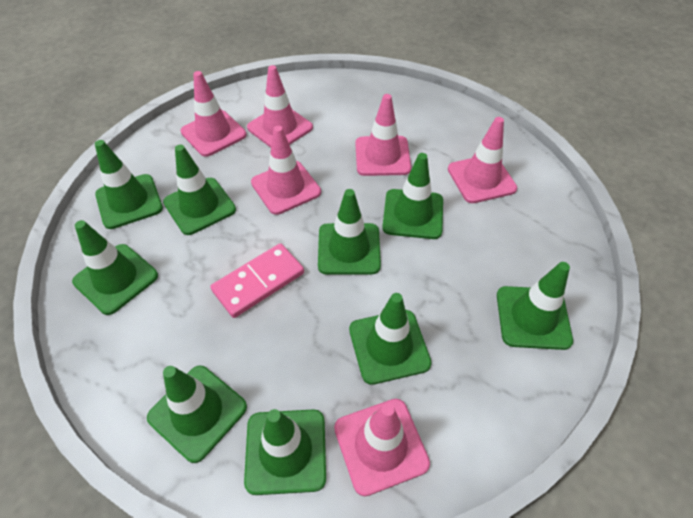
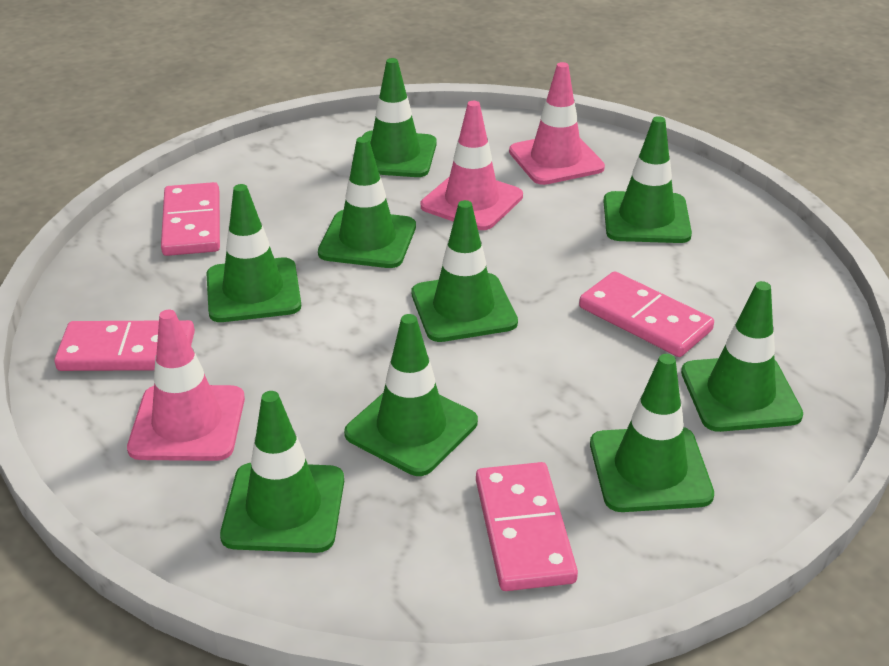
pink domino: 1 -> 4
pink traffic cone: 6 -> 3

